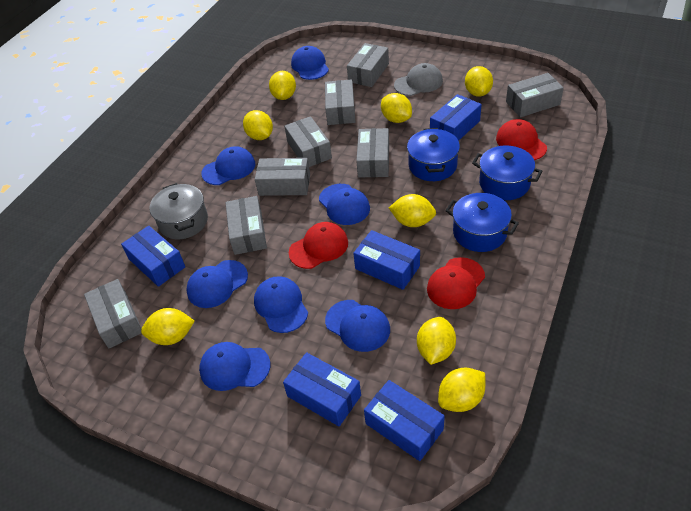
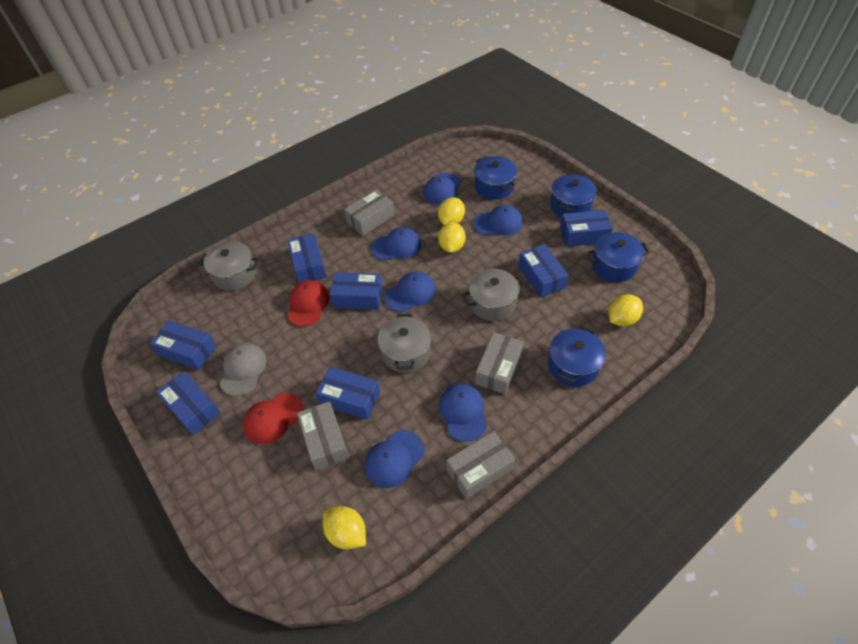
blue box: 5 -> 7
blue cap: 7 -> 6
blue pot: 3 -> 4
grey box: 8 -> 4
grey pot: 1 -> 3
red cap: 3 -> 2
yellow lemon: 8 -> 4

